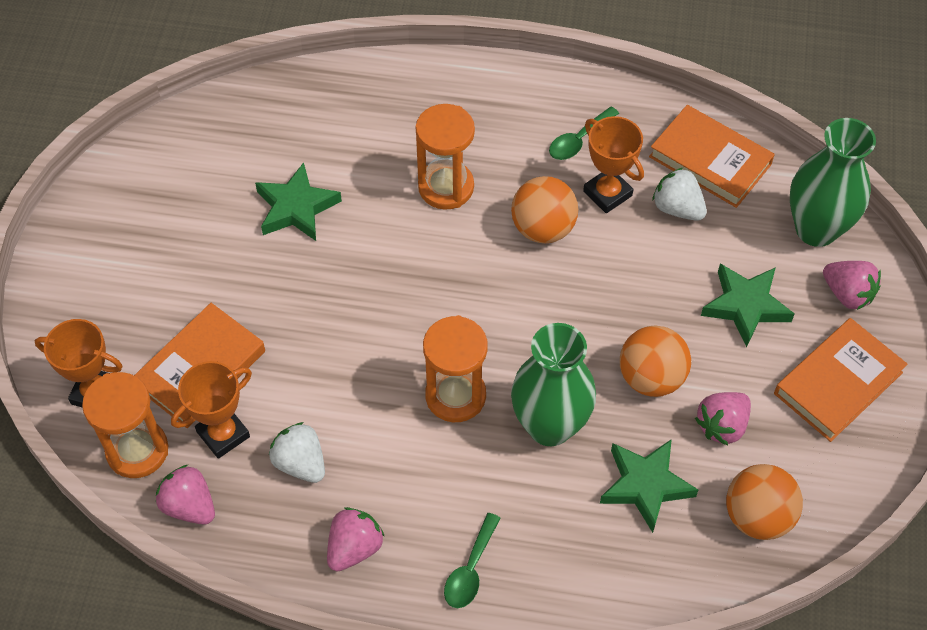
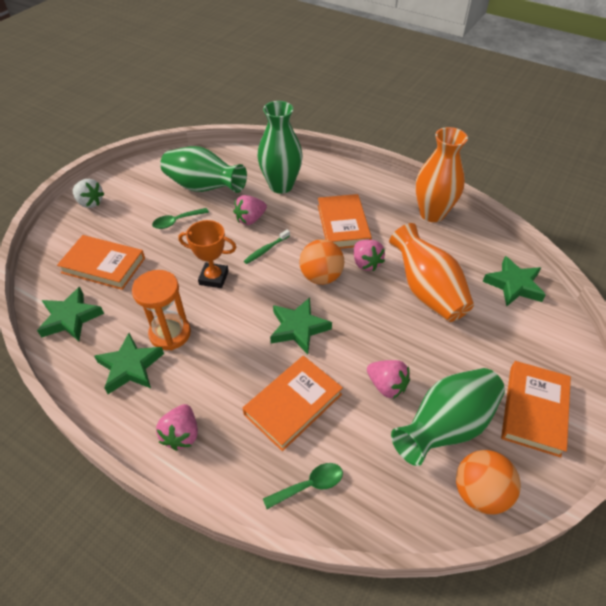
green star: 3 -> 4
green toothbrush: 0 -> 1
green vase: 2 -> 3
orange ball: 3 -> 2
orange book: 3 -> 4
orange hourglass: 3 -> 1
orange trophy: 3 -> 1
orange vase: 0 -> 2
white strawberry: 2 -> 1

